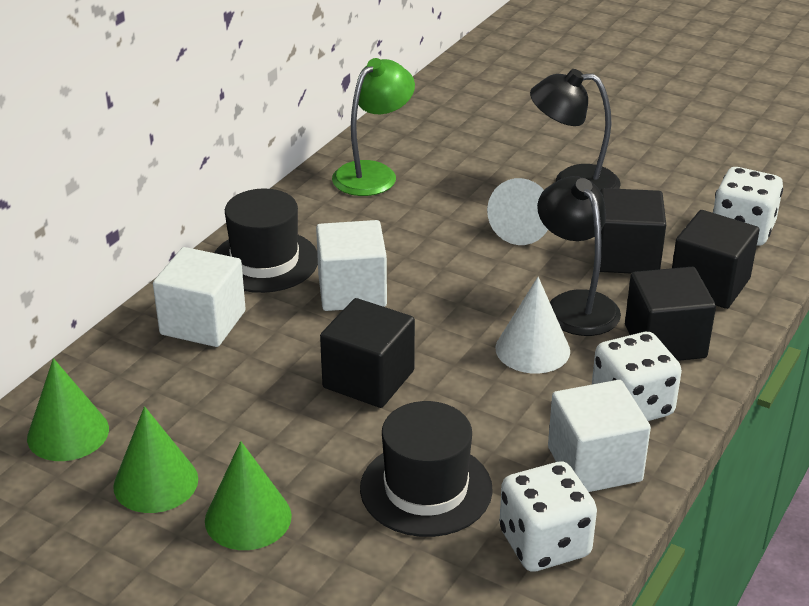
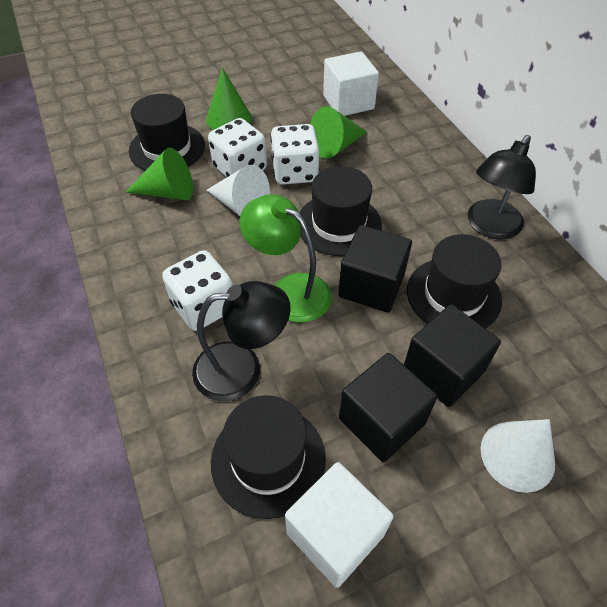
black cube: 4 -> 3
black hat: 2 -> 4
white cube: 3 -> 2

